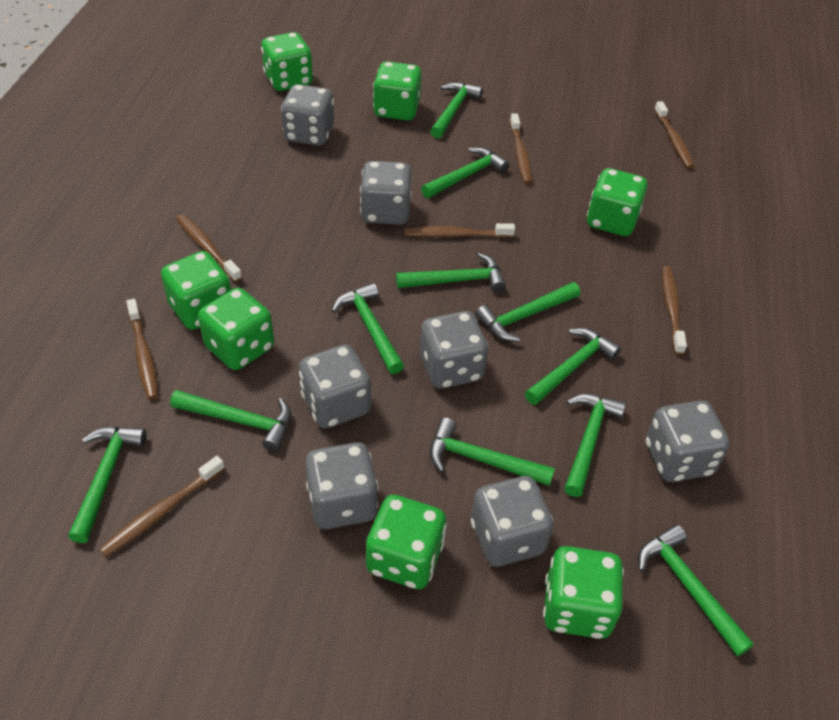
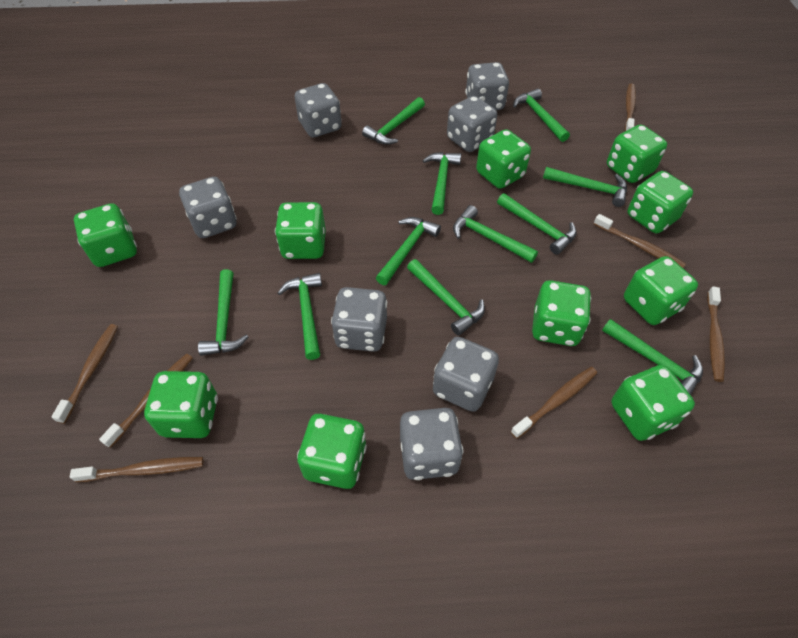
green dice: 7 -> 10

